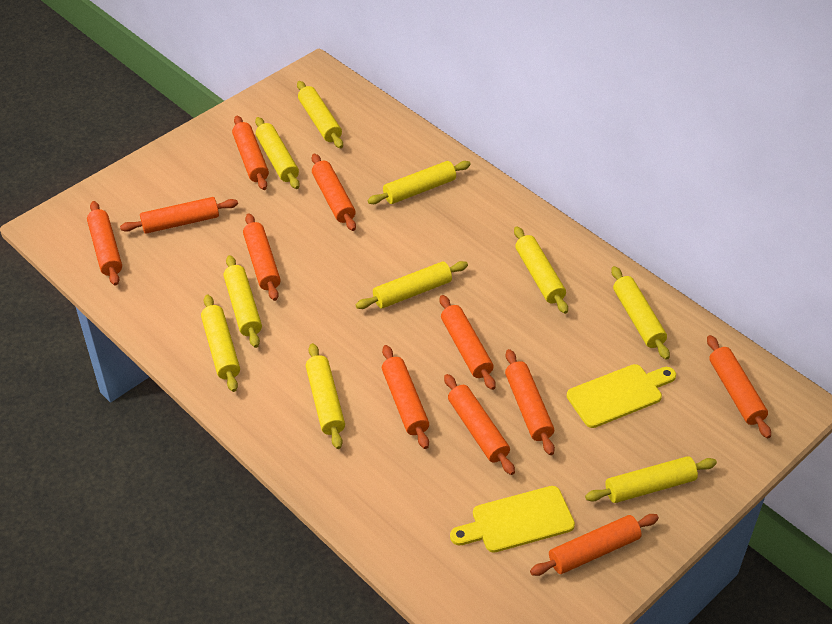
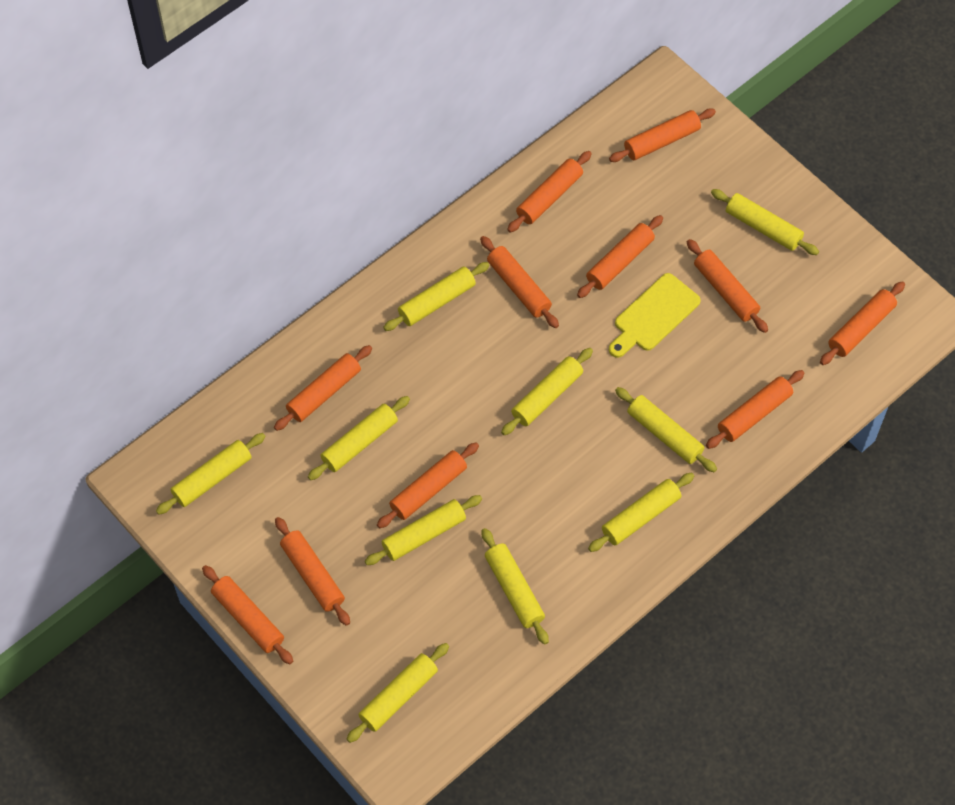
yellow cutting board: 2 -> 1

